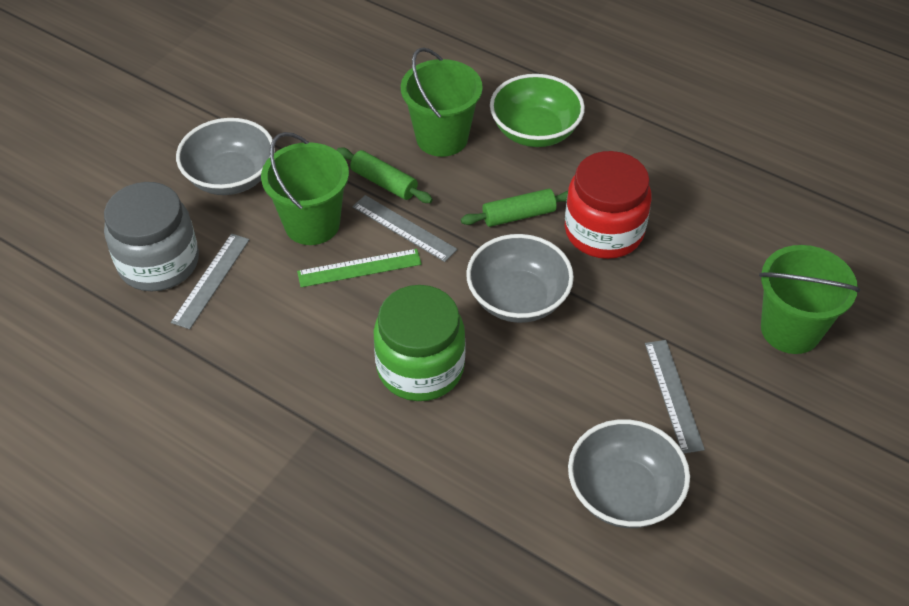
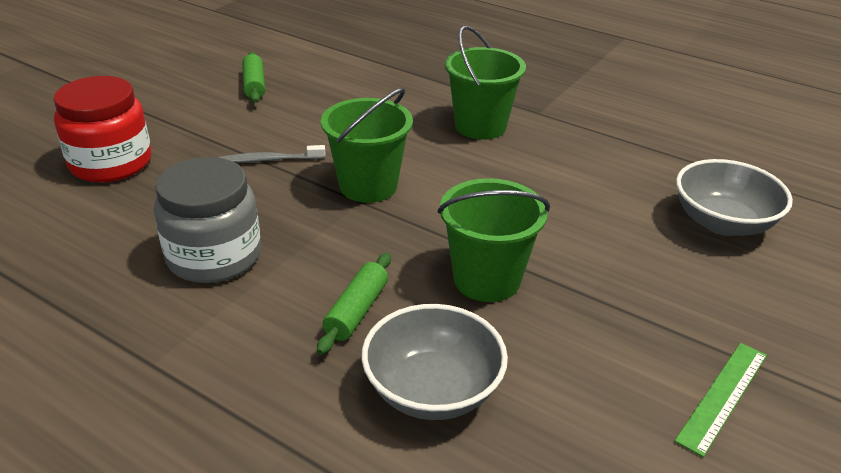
green bowl: 1 -> 0
green jar: 1 -> 0
grey bowl: 3 -> 2
grey ruler: 3 -> 0
grey toothbrush: 0 -> 1

